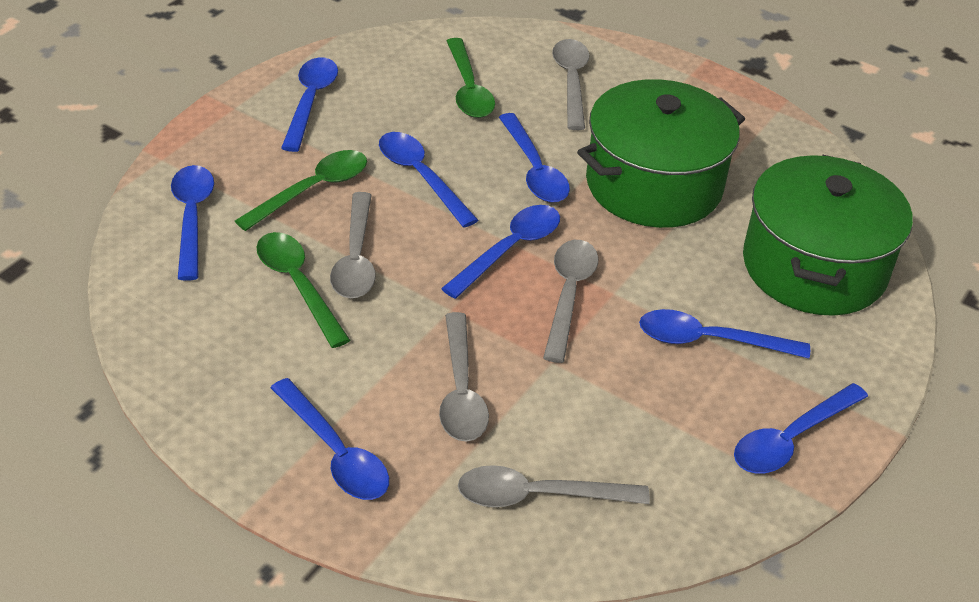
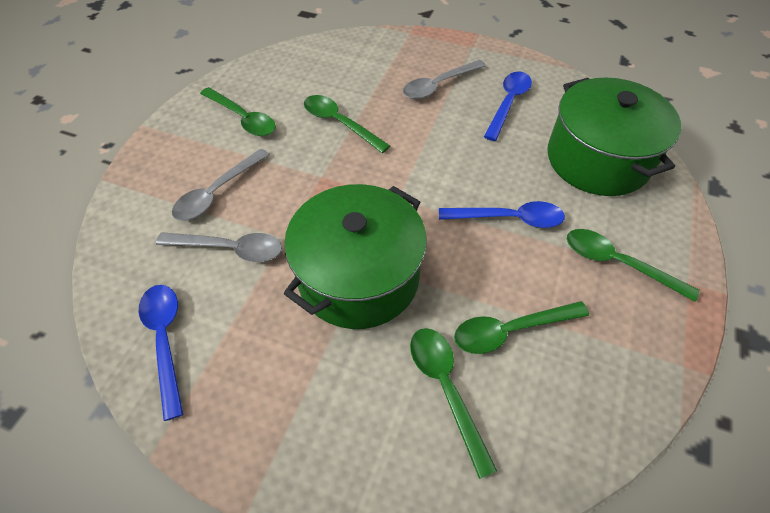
blue spoon: 8 -> 3
green spoon: 3 -> 5
grey spoon: 5 -> 3

